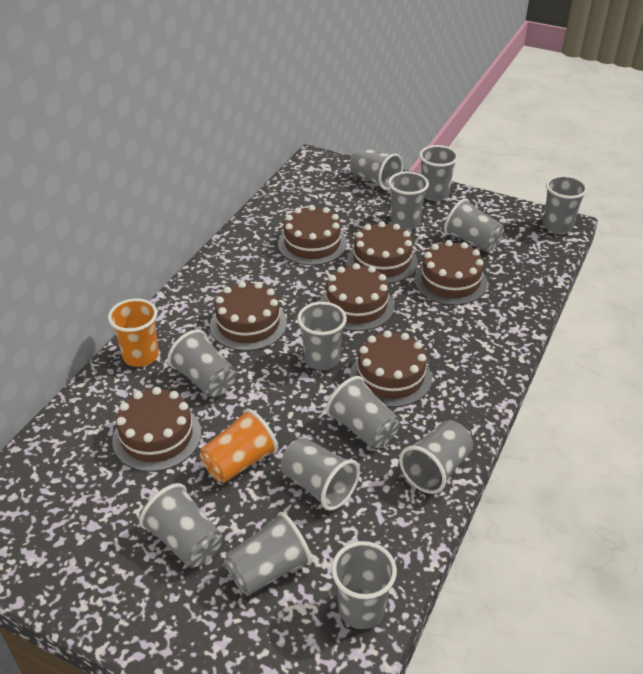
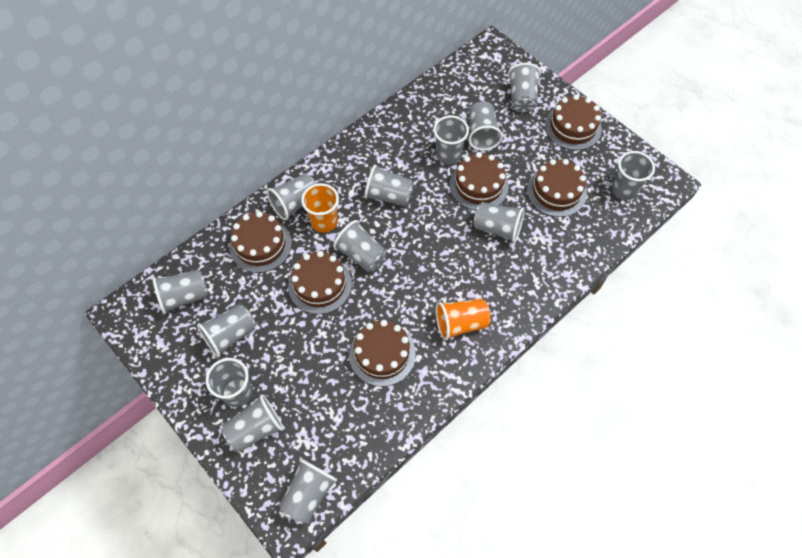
brown cake: 7 -> 6

